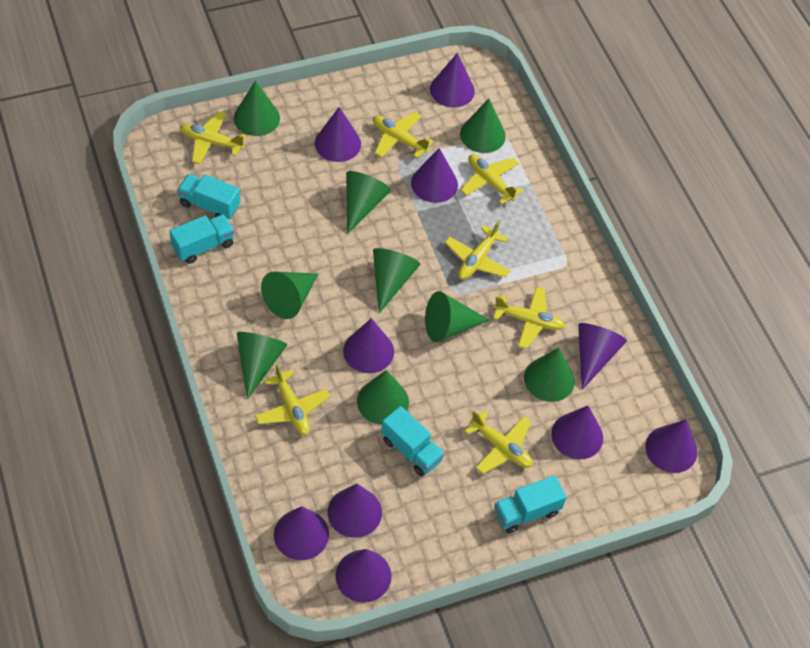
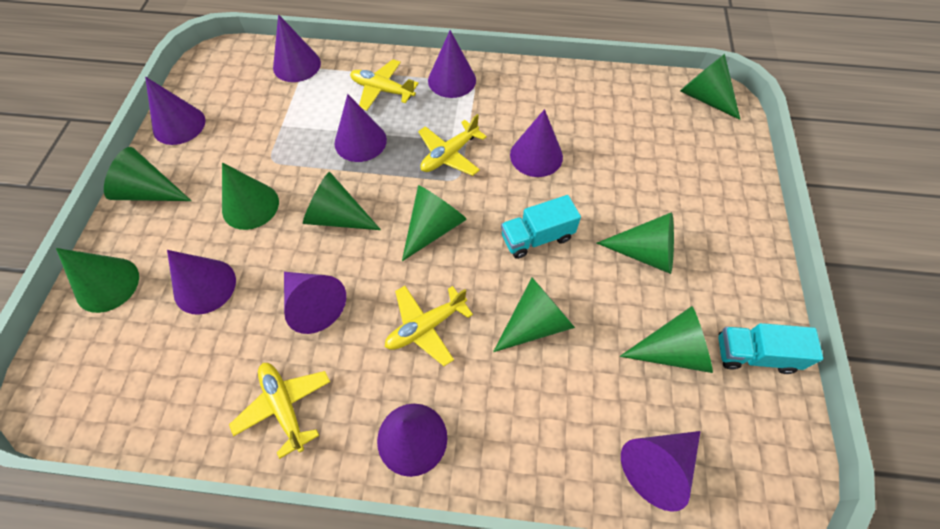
purple cone: 10 -> 9
turquoise truck: 4 -> 2
yellow plane: 7 -> 4

